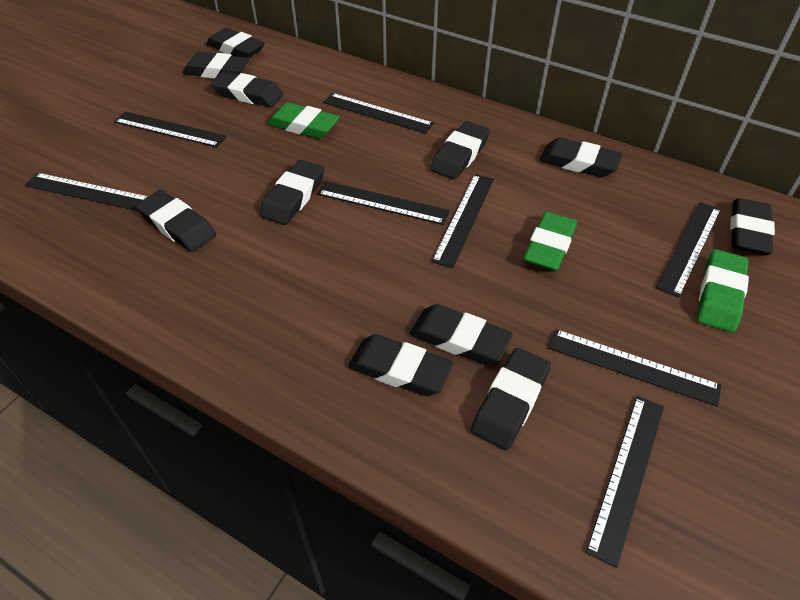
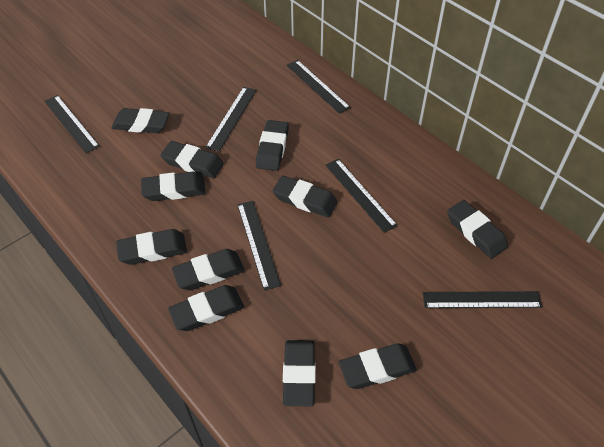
black ruler: 8 -> 6
green eraser: 3 -> 0

